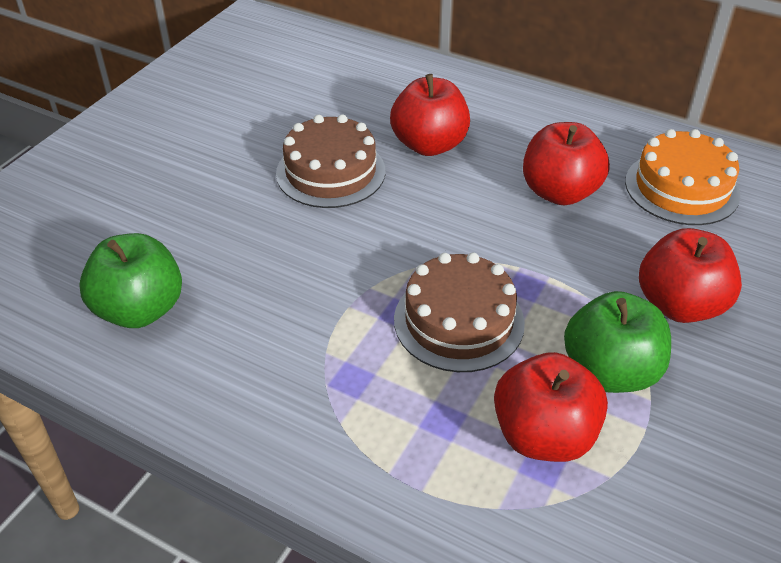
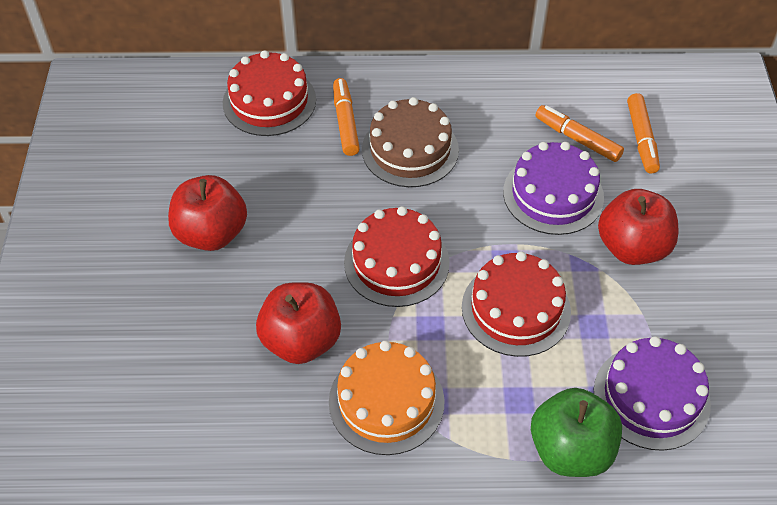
brown cake: 2 -> 1
green apple: 2 -> 1
orange marker: 0 -> 3
purple cake: 0 -> 2
red apple: 4 -> 3
red cake: 0 -> 3

